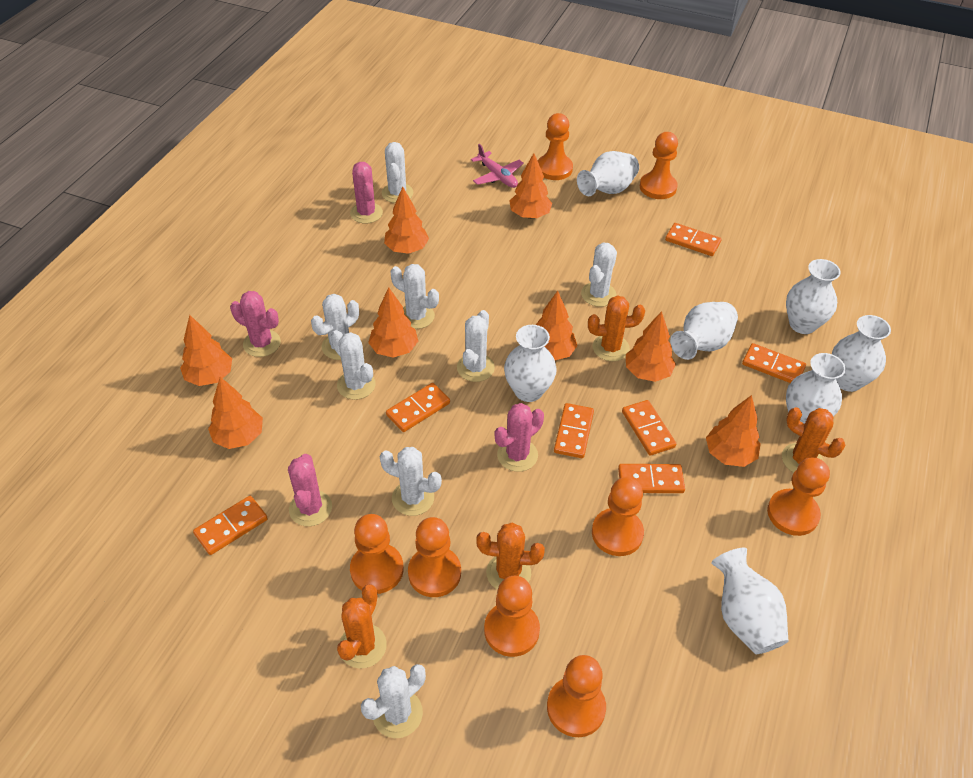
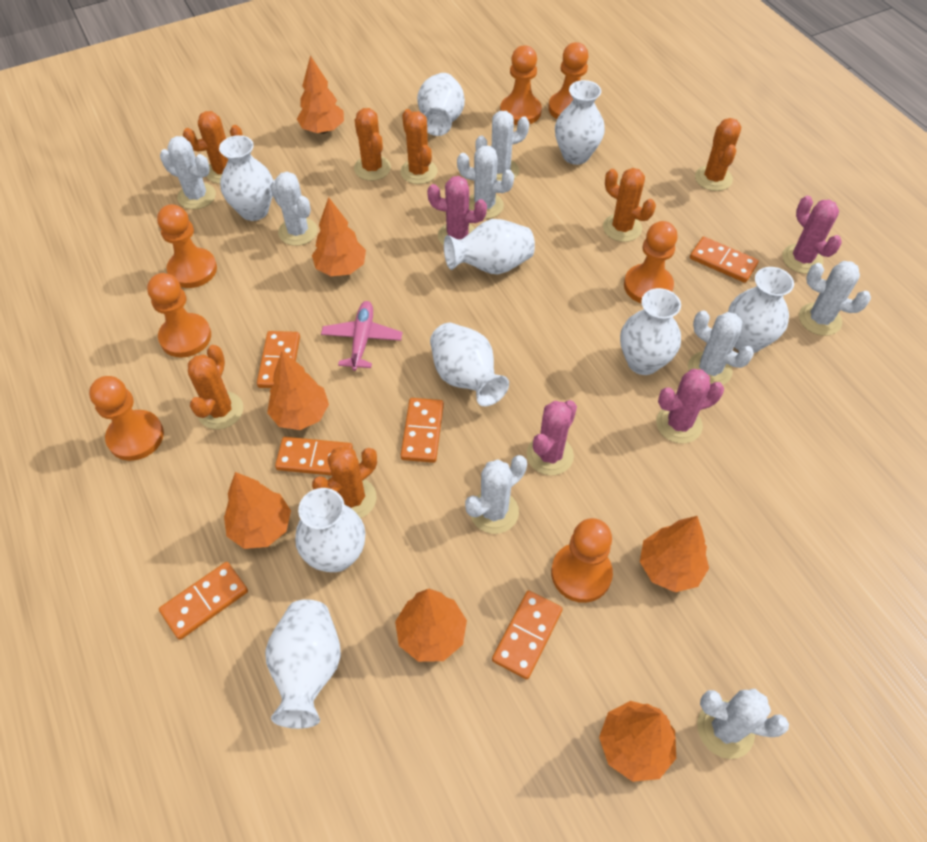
orange cactus: 4 -> 7
orange domino: 7 -> 6
orange pawn: 8 -> 7
orange tree: 8 -> 7
white vase: 7 -> 9

